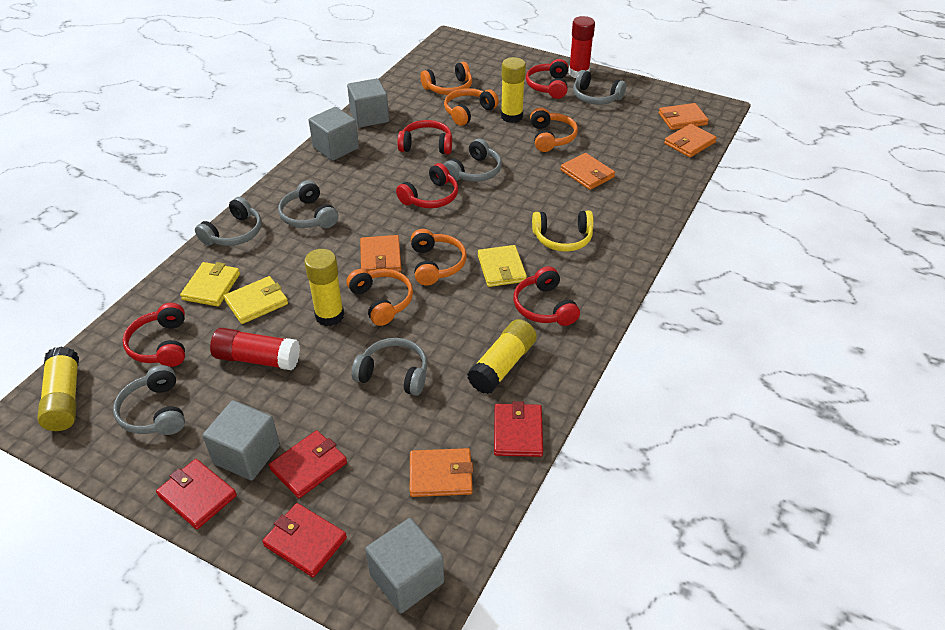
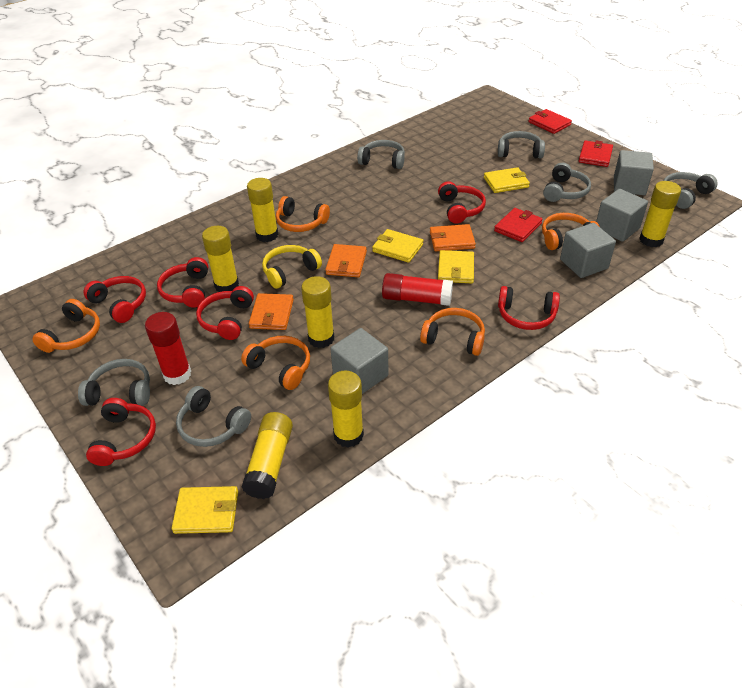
orange wallet: 5 -> 3
red headphones: 5 -> 6
red wallet: 4 -> 3
yellow glue stick: 4 -> 6
yellow wallet: 3 -> 4

